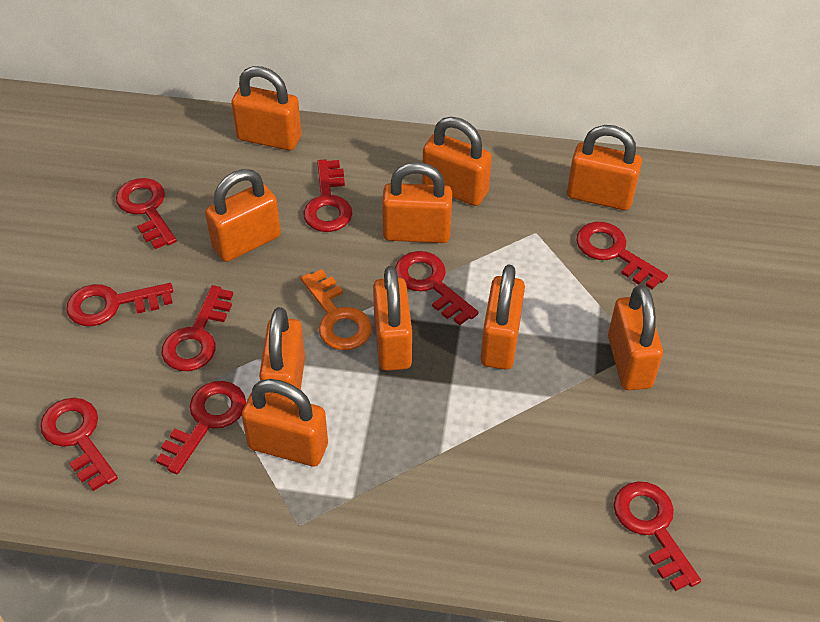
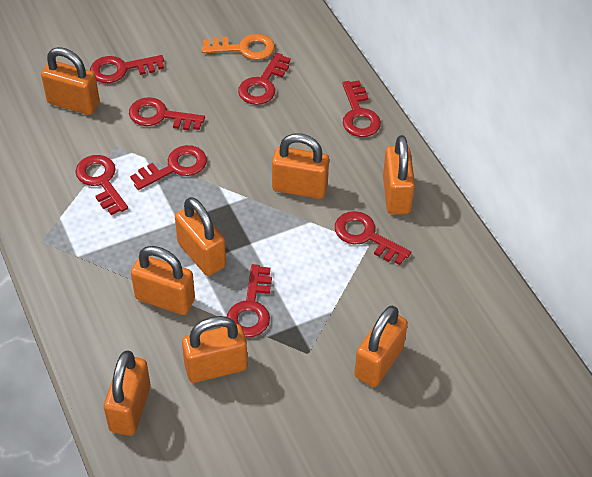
orange padlock: 10 -> 8
red key: 9 -> 8

